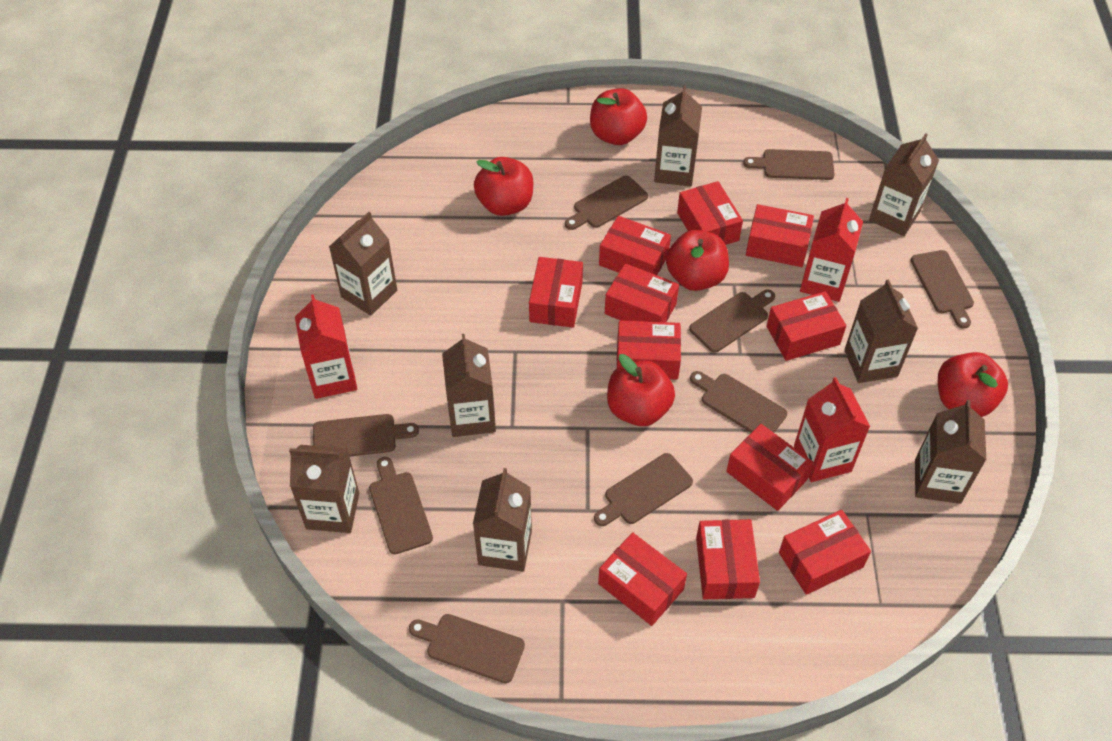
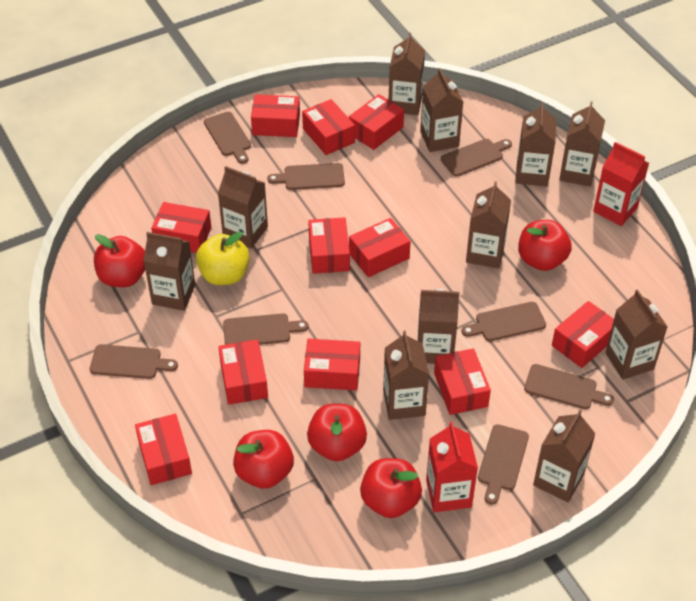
brown carton: 8 -> 11
brown cutting board: 9 -> 8
red carton: 3 -> 2
yellow apple: 0 -> 1

